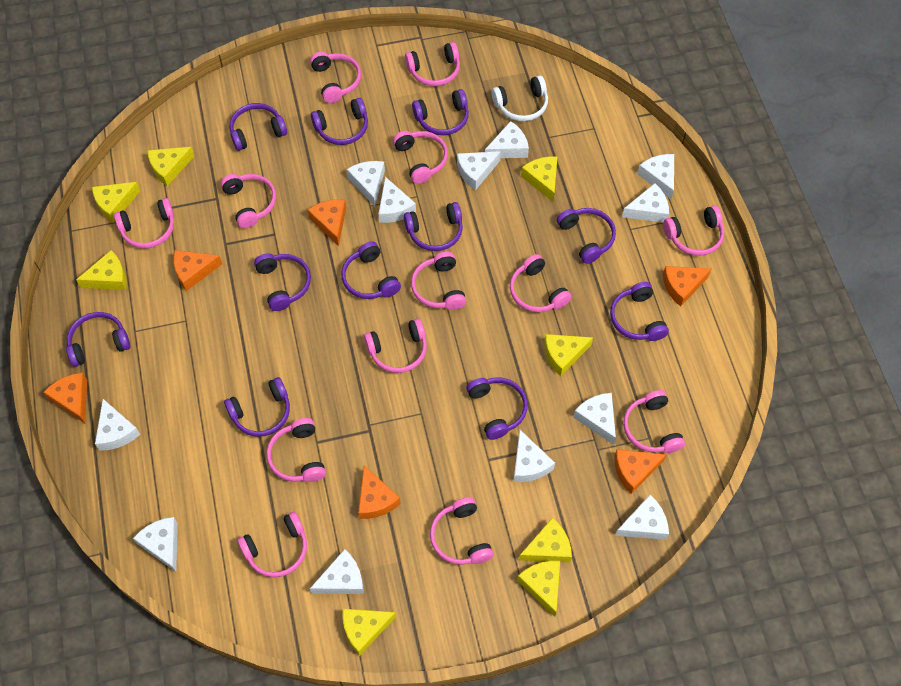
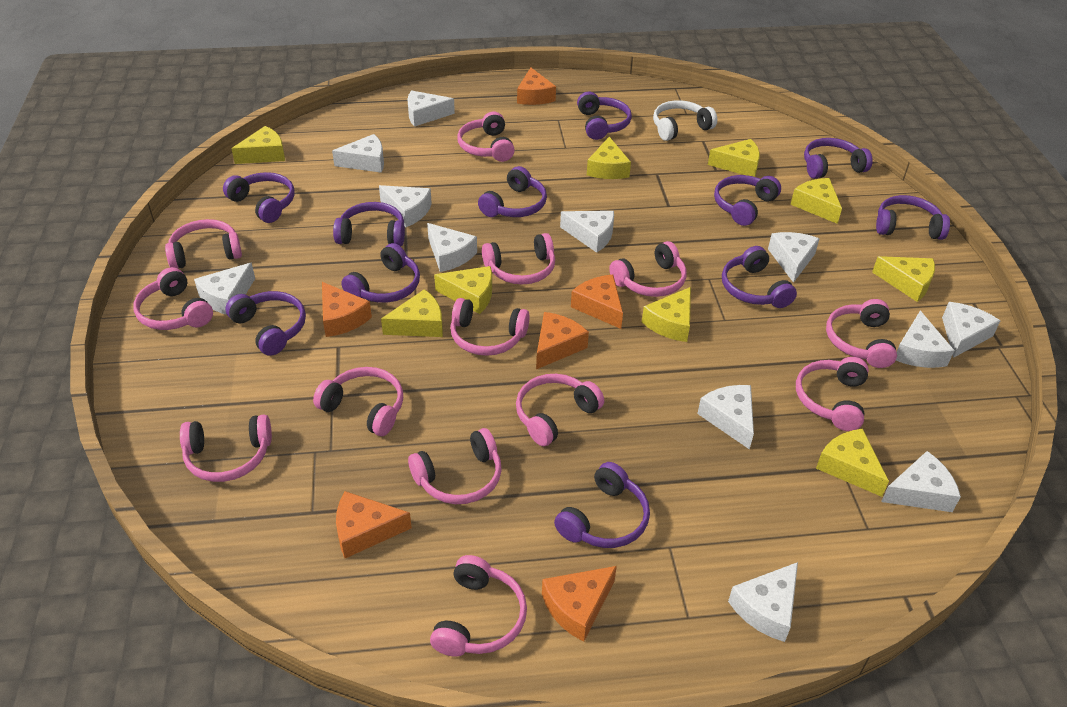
yellow cheese: 8 -> 9

